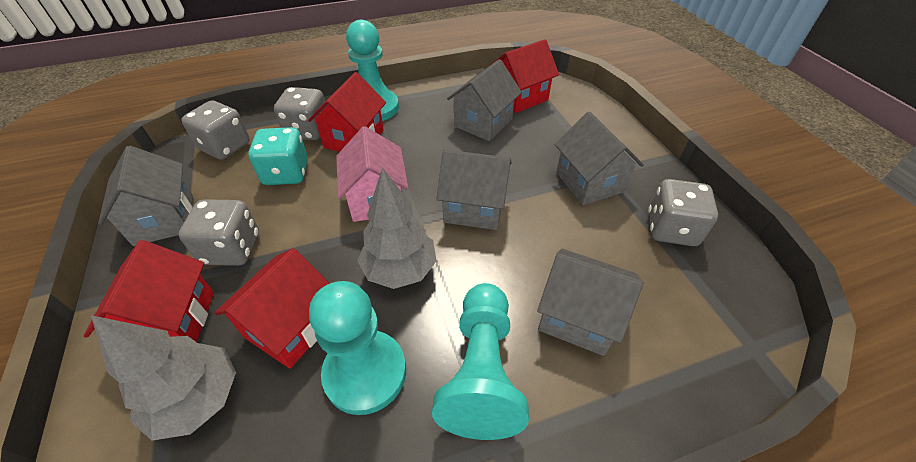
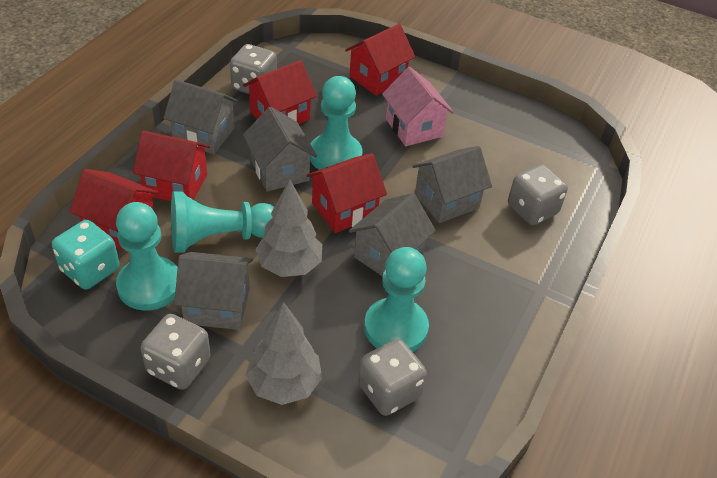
red house: 4 -> 5
turquoise pawn: 3 -> 4

